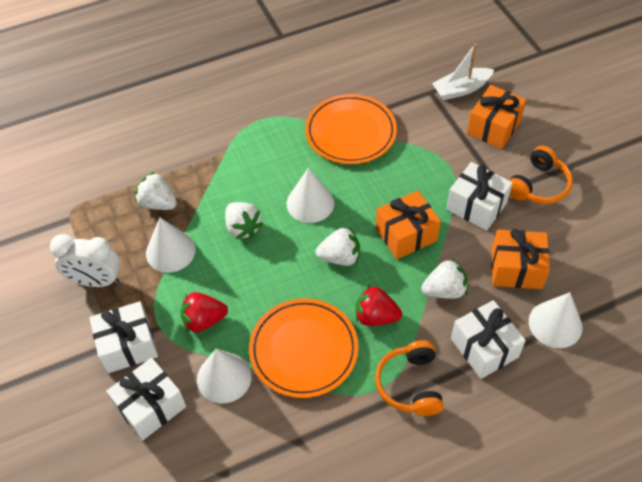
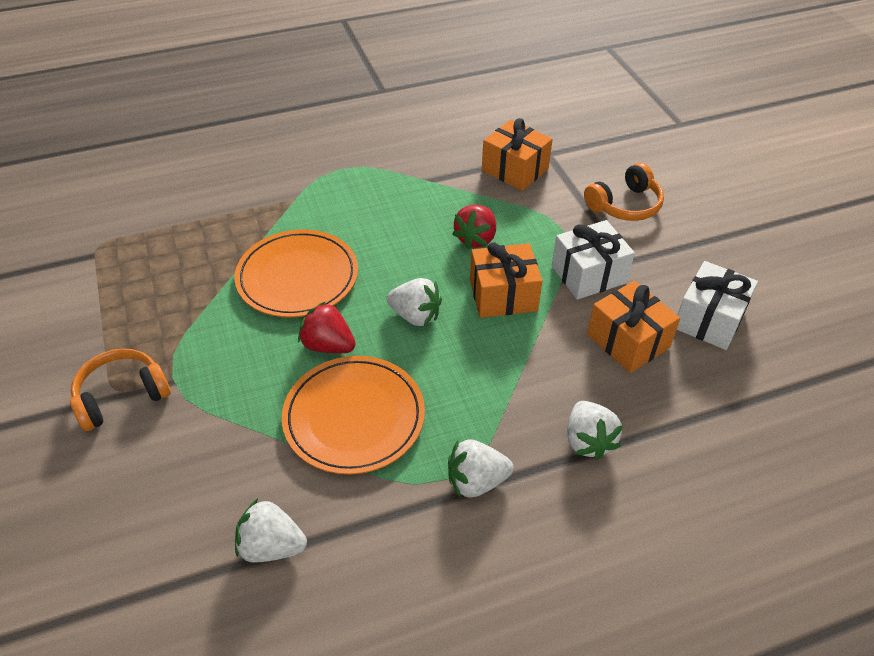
white boat: 1 -> 0
white clock: 1 -> 0
white cone: 4 -> 0
white gift: 4 -> 2

